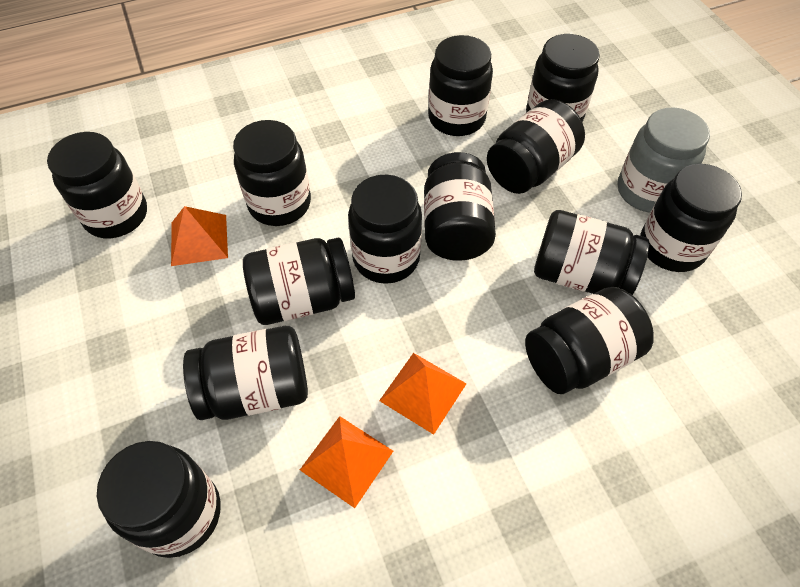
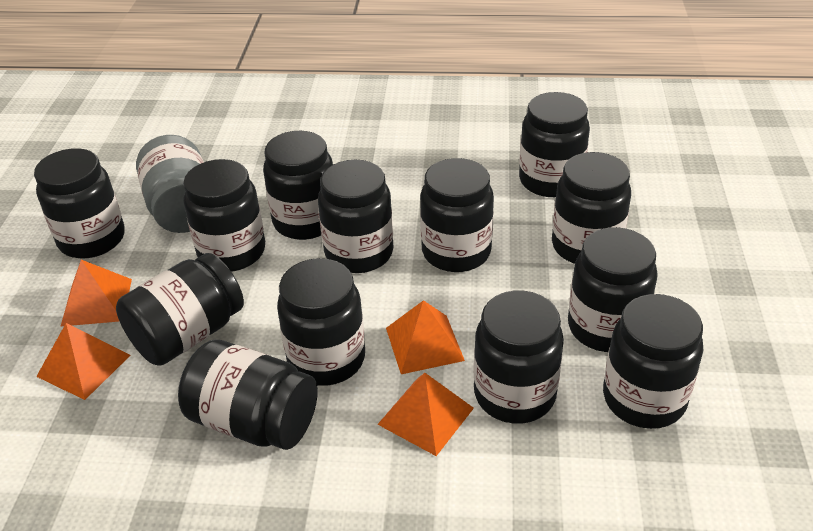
orange pyramid: 3 -> 4

